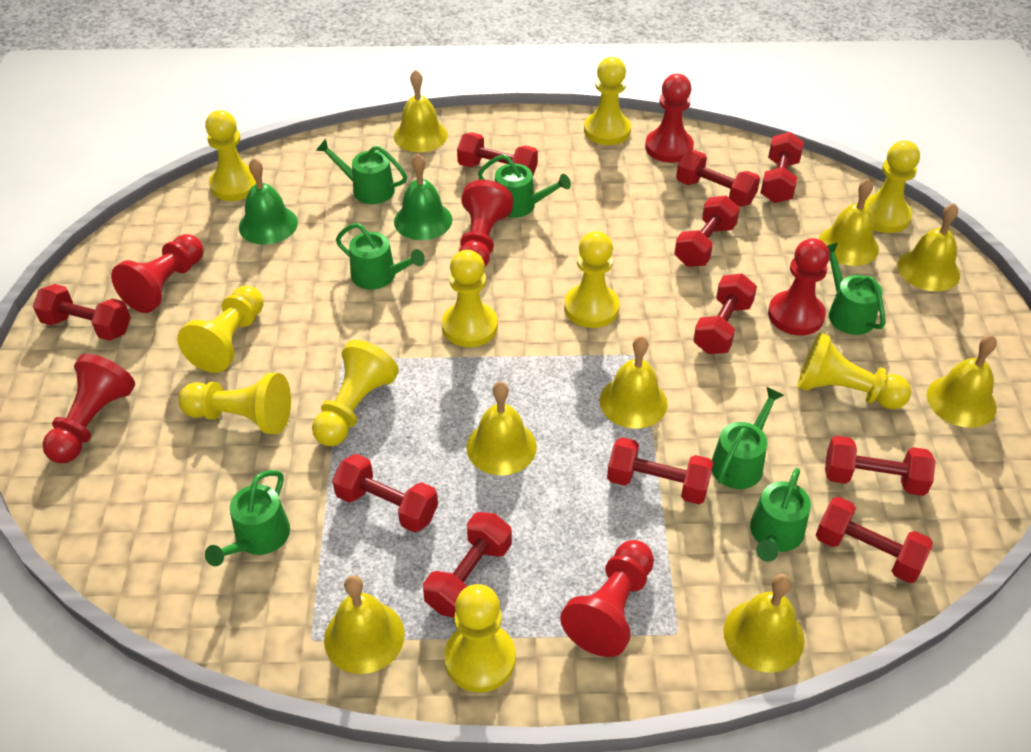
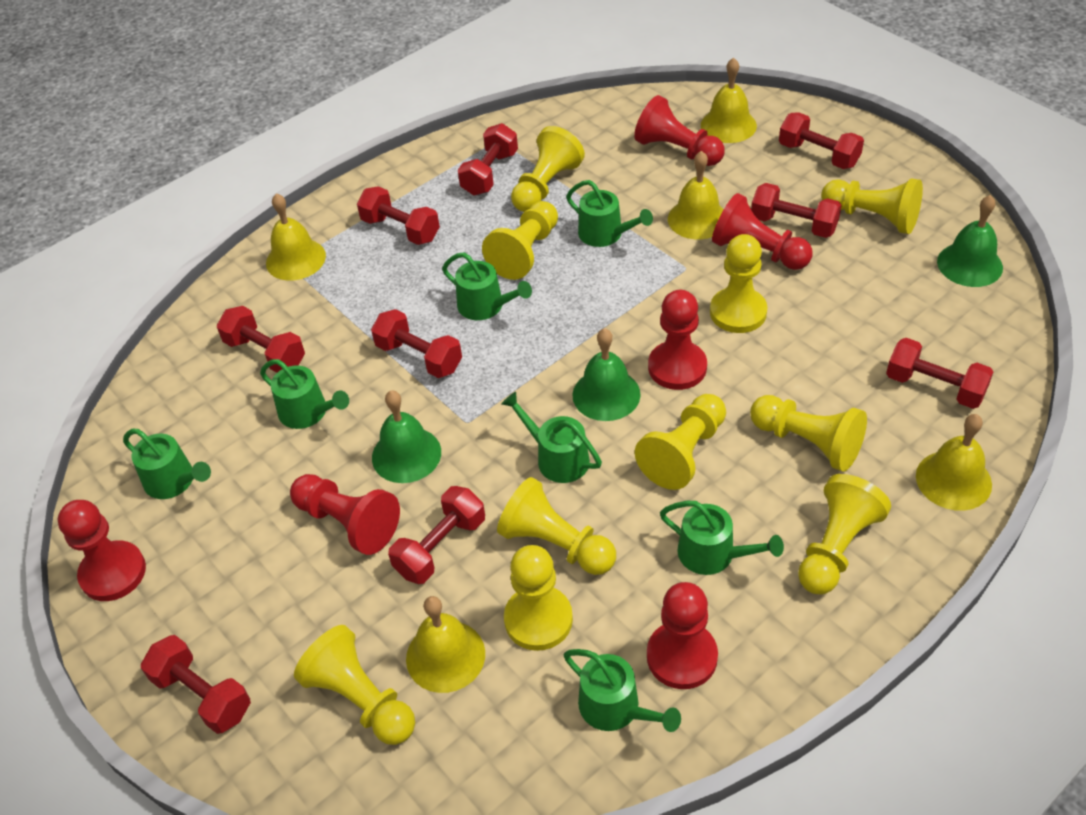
green bell: 2 -> 3
red dumbbell: 11 -> 9
yellow bell: 8 -> 5

